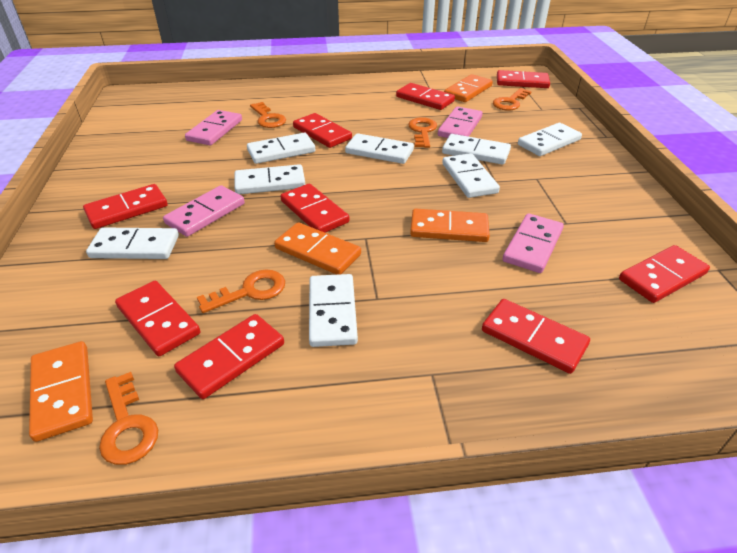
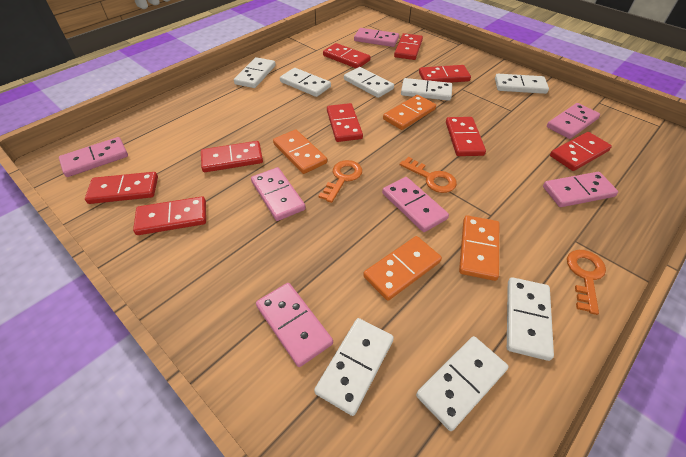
orange key: 5 -> 3
pink domino: 4 -> 7

